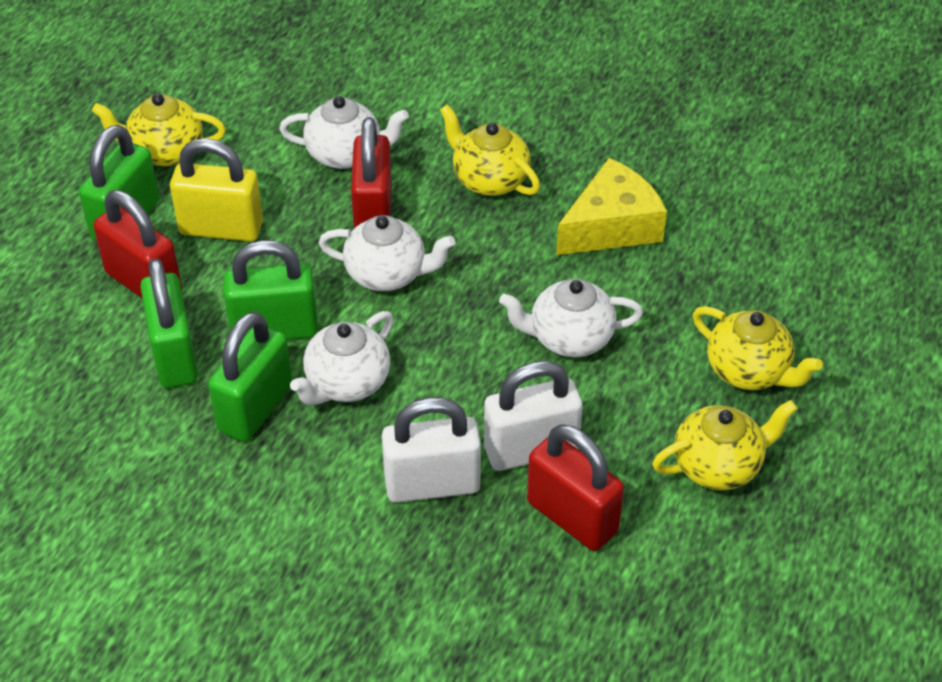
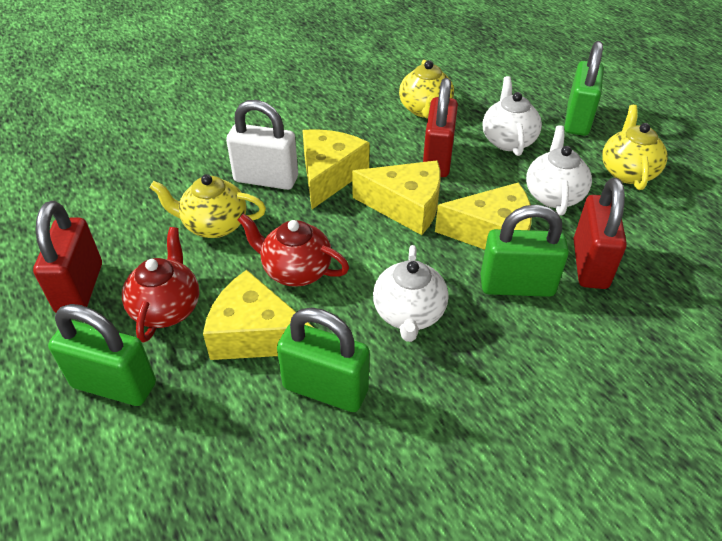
red teapot: 0 -> 2
white padlock: 2 -> 1
white teapot: 4 -> 3
yellow cheese: 1 -> 4
yellow padlock: 1 -> 0
yellow teapot: 4 -> 3

